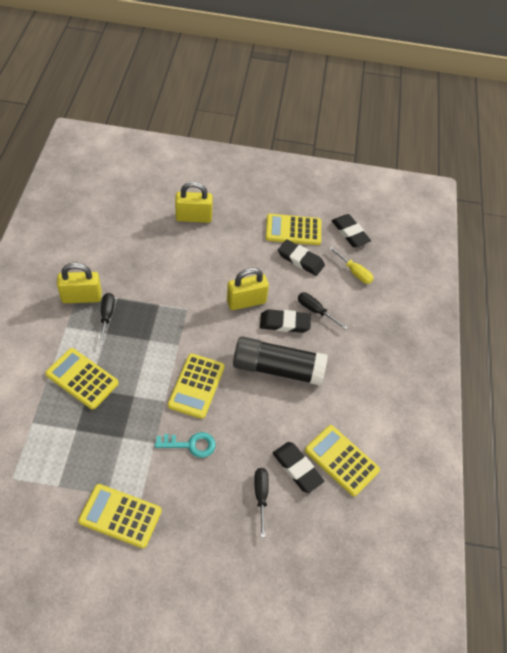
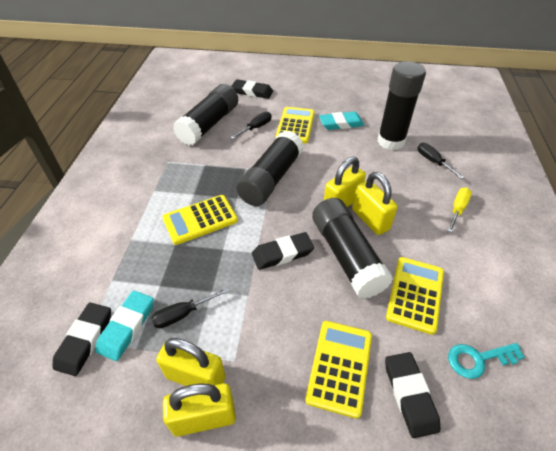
black glue stick: 1 -> 4
turquoise eraser: 0 -> 2
yellow calculator: 5 -> 4
yellow padlock: 3 -> 4

